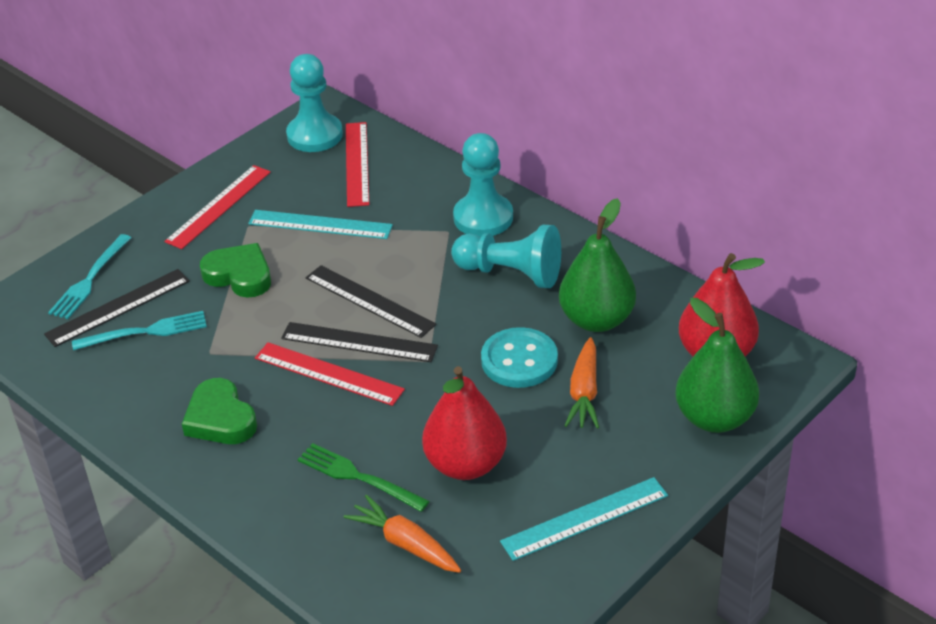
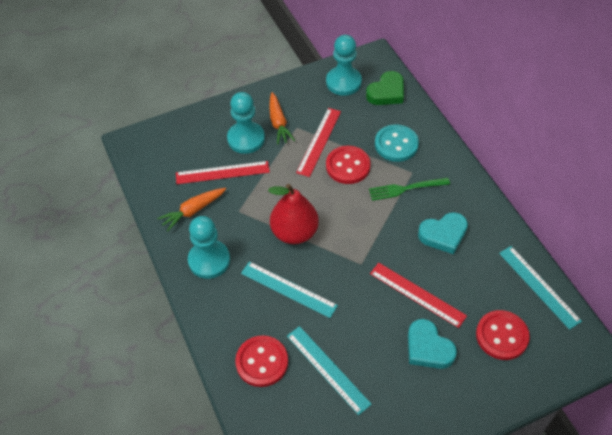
black ruler: 3 -> 0
green heart: 2 -> 1
green pear: 2 -> 0
red button: 0 -> 3
red pear: 2 -> 1
turquoise fork: 2 -> 0
turquoise heart: 0 -> 2
turquoise ruler: 2 -> 3

